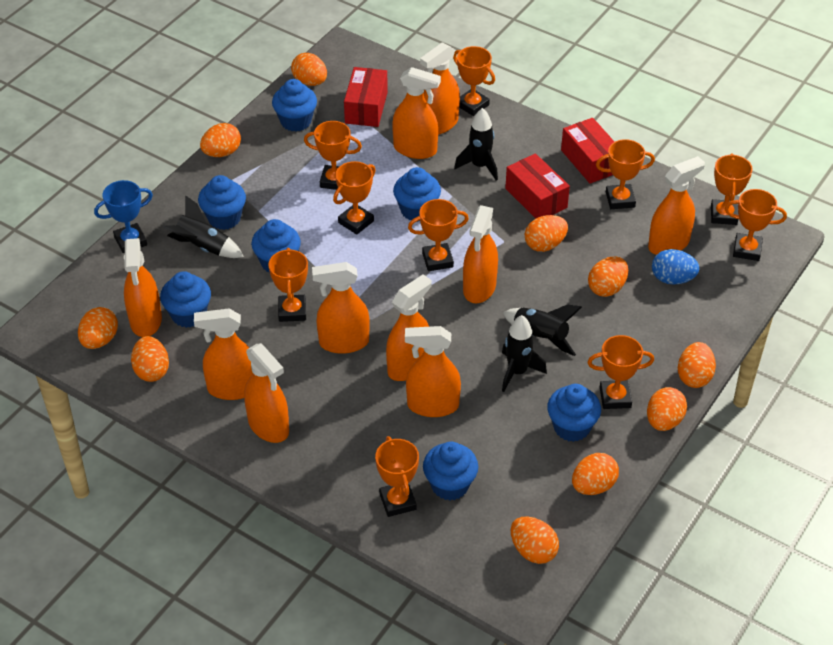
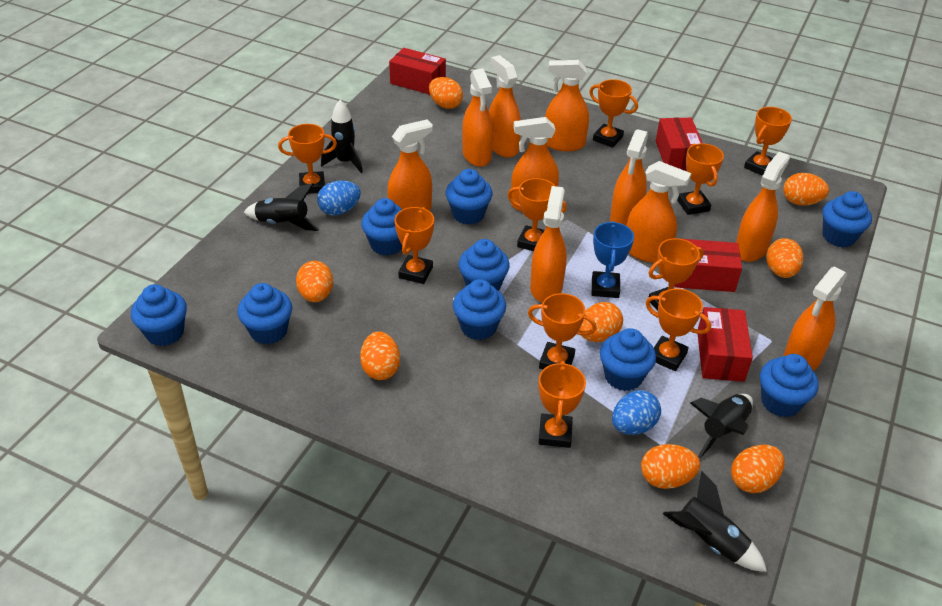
blue cupcake: 7 -> 9
blue egg: 1 -> 2
orange egg: 10 -> 8
red box: 3 -> 4

